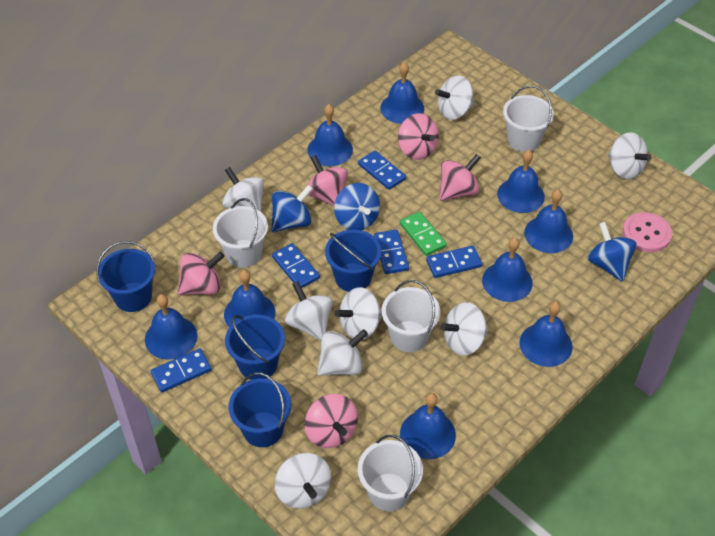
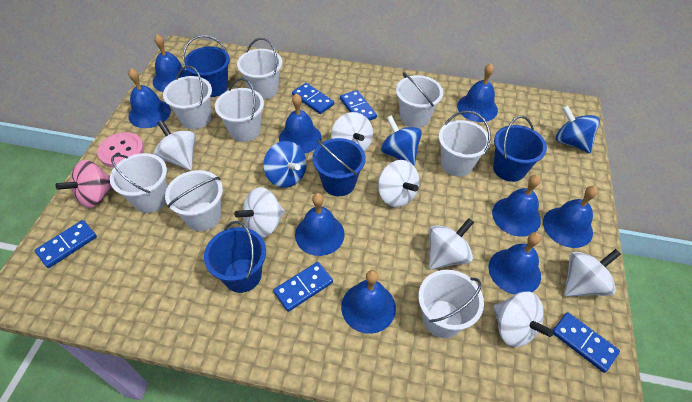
green domino: 1 -> 0
pink spinning top: 5 -> 1
white bucket: 4 -> 8
white spinning top: 8 -> 7

